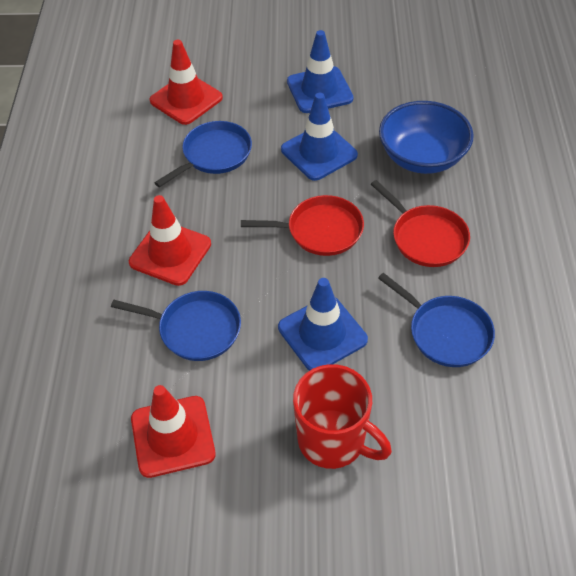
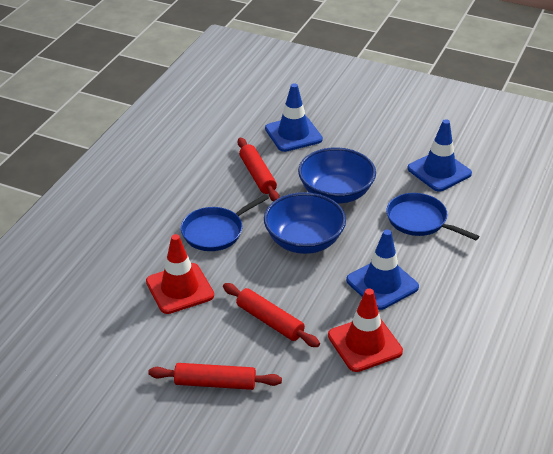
blue bowl: 1 -> 2
blue pan: 3 -> 2
red mug: 1 -> 0
red pan: 2 -> 0
red rolling pin: 0 -> 3
red traffic cone: 3 -> 2

